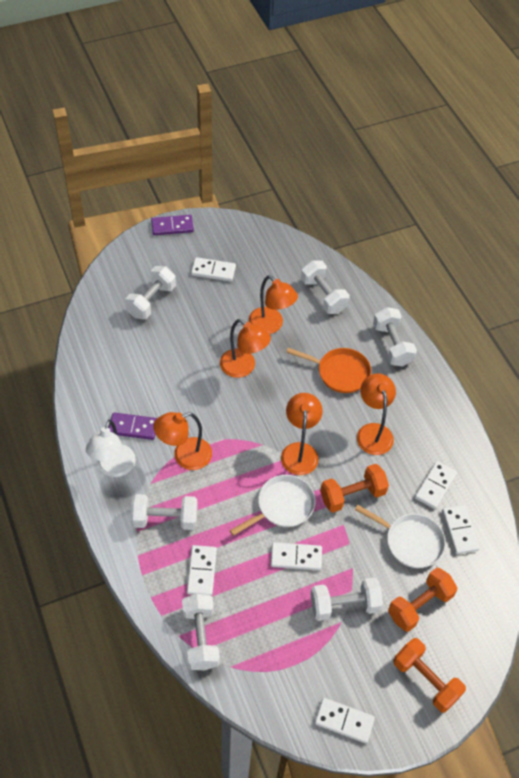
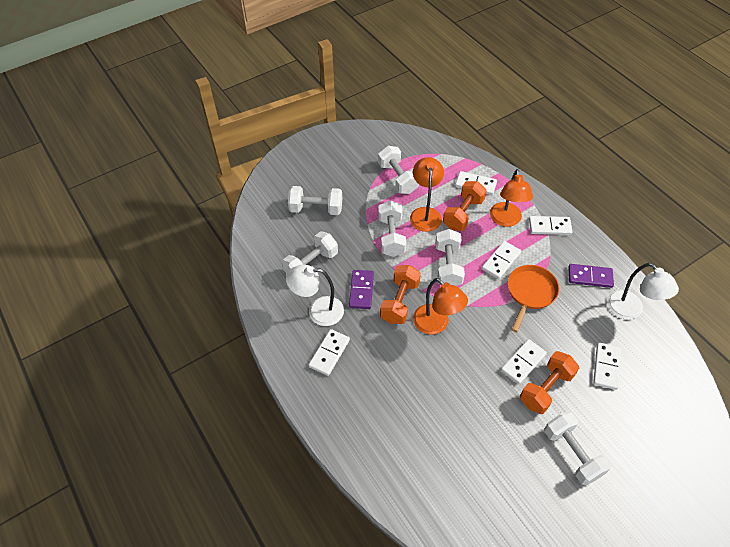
orange lamp: 5 -> 3
white lamp: 1 -> 2
white pan: 2 -> 0

